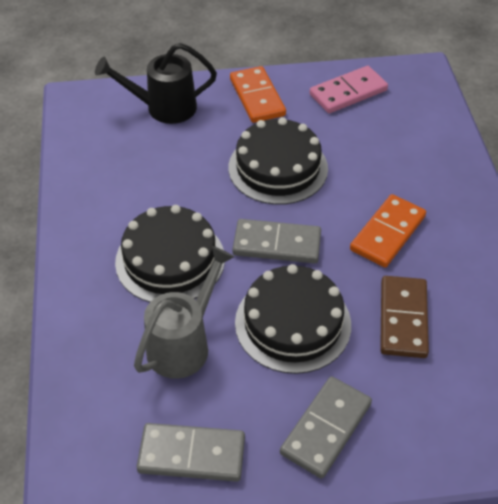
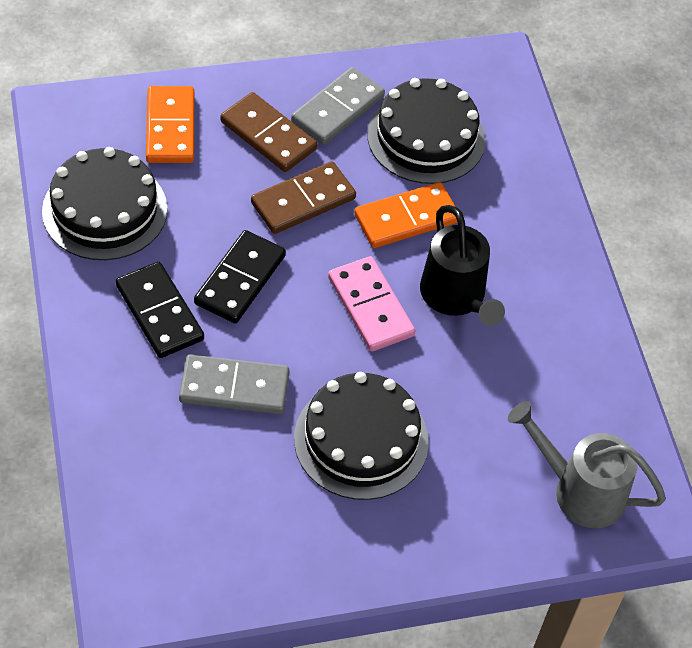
black domino: 0 -> 2
brown domino: 1 -> 2
grey domino: 3 -> 2

